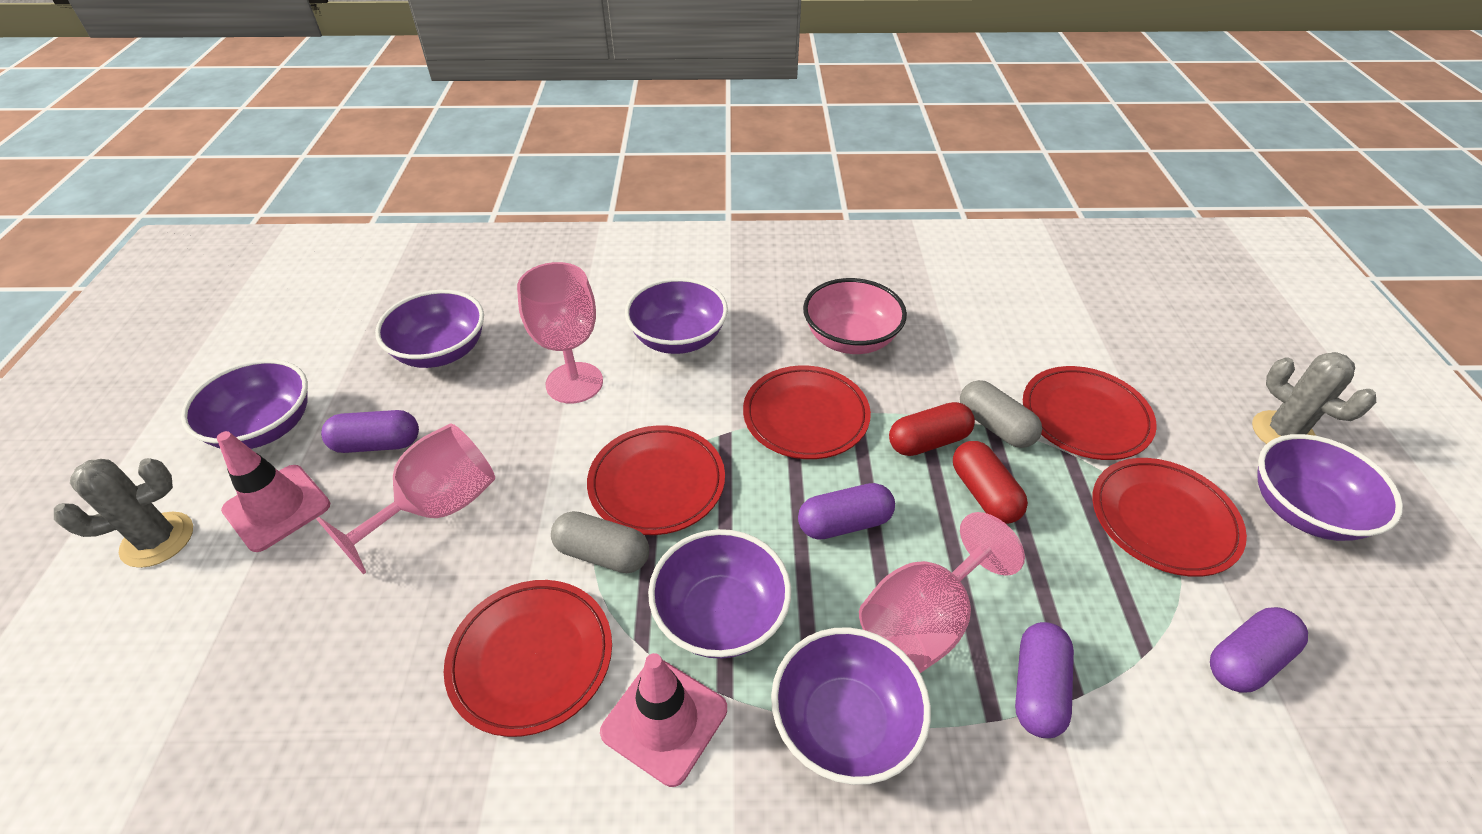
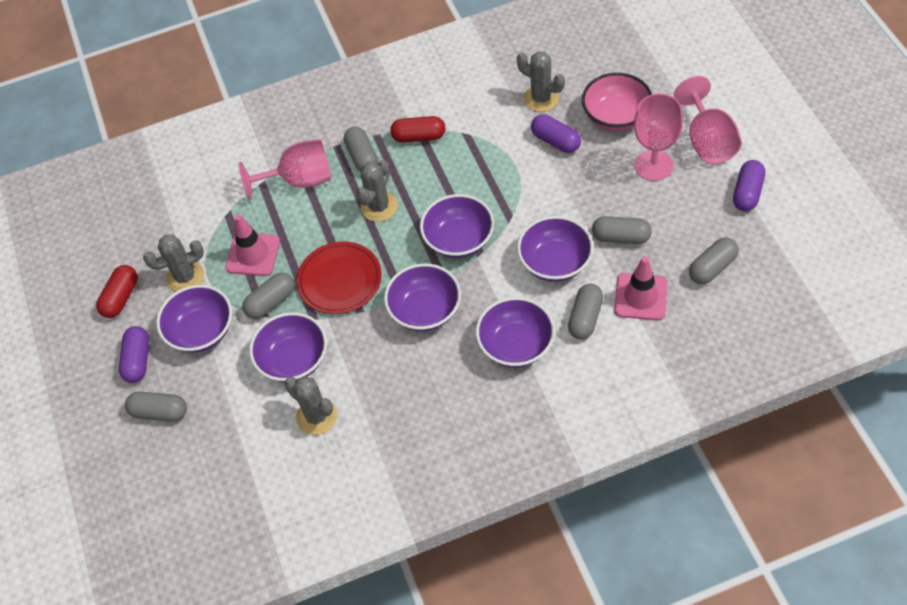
grey cactus: 2 -> 4
grey capsule: 2 -> 6
purple capsule: 4 -> 3
red plate: 5 -> 1

